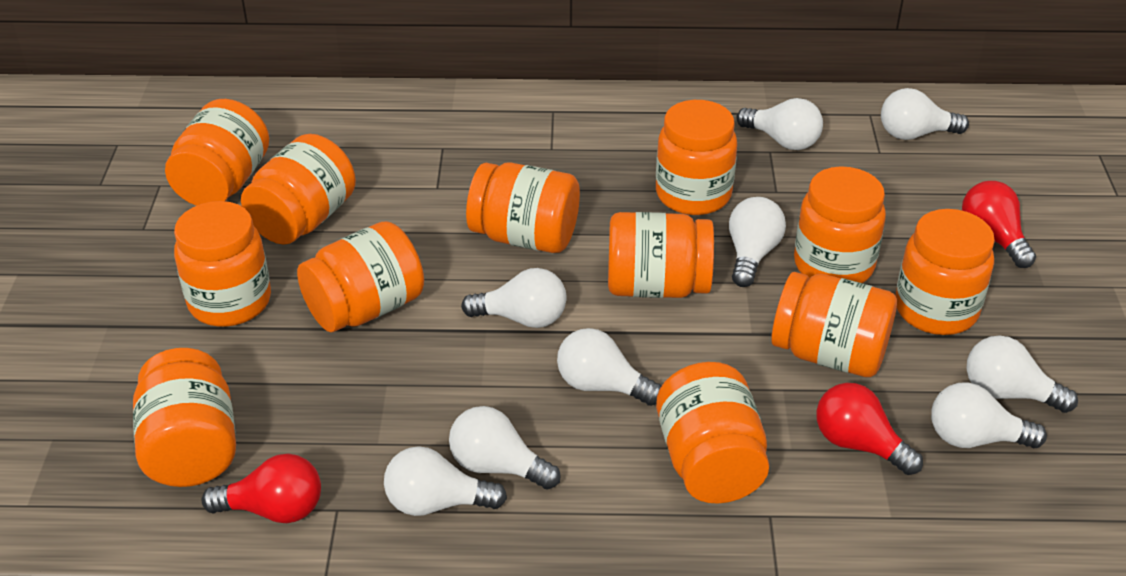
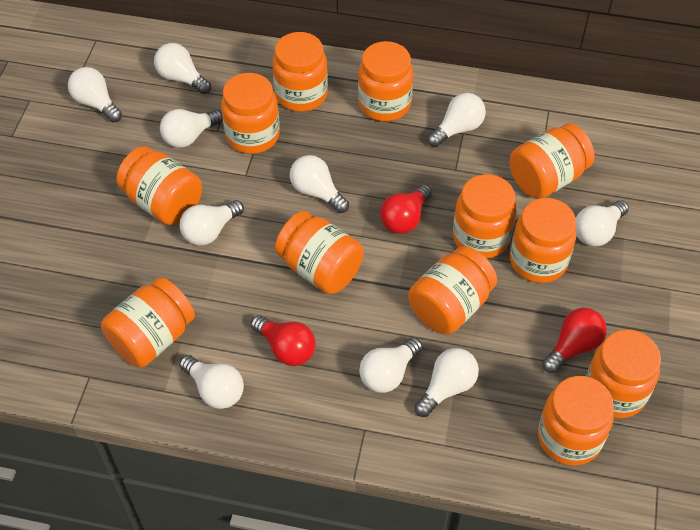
white light bulb: 9 -> 10

